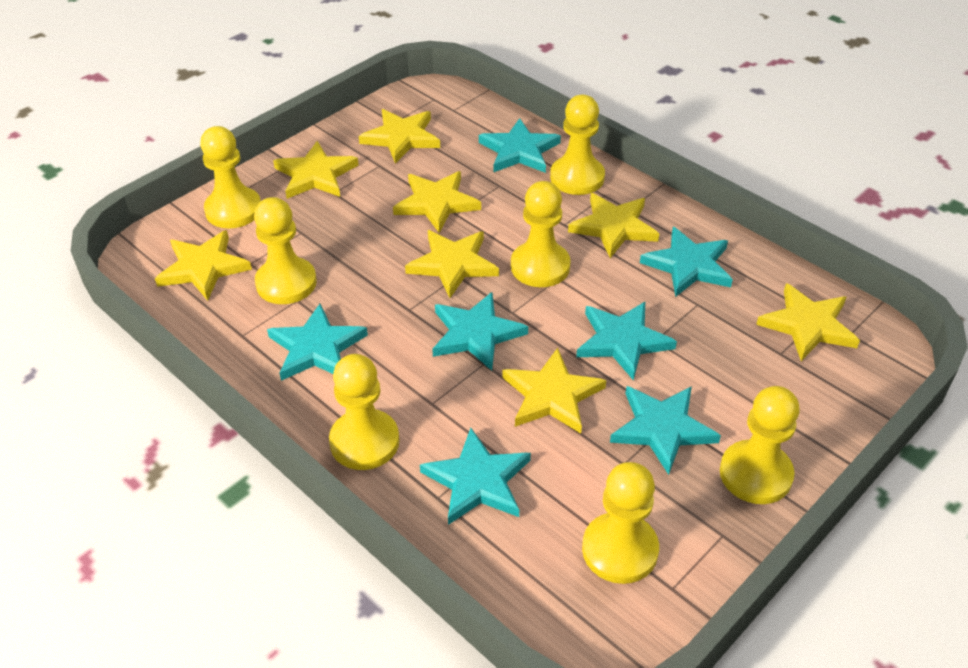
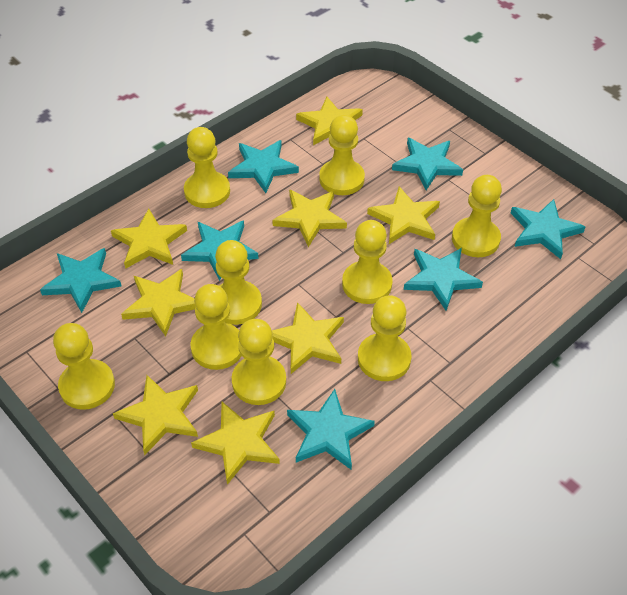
yellow pawn: 7 -> 9

